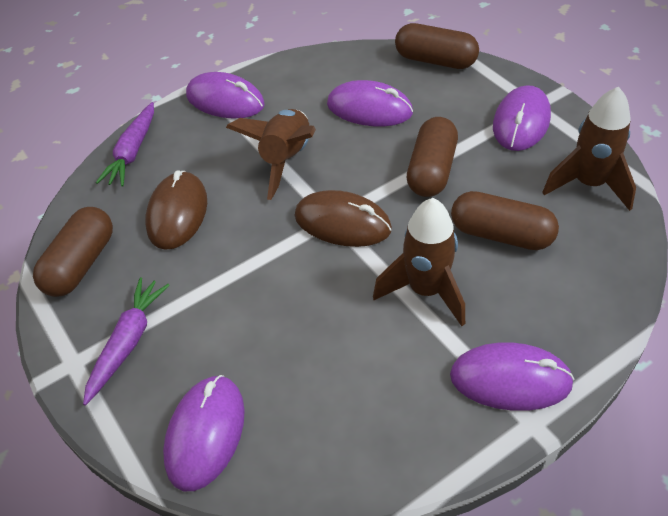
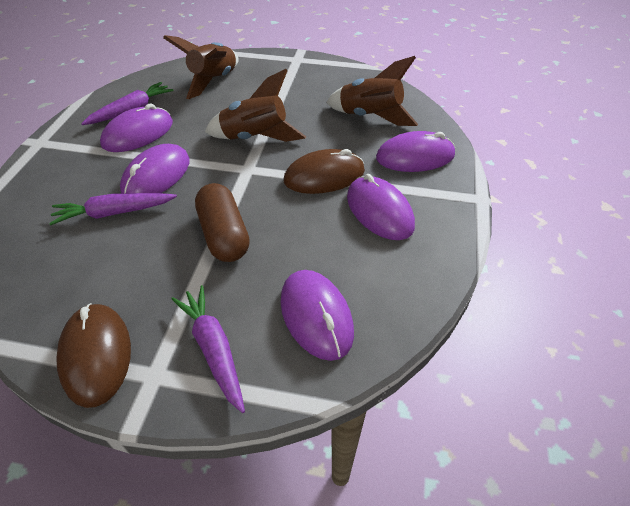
brown capsule: 4 -> 1
purple carrot: 2 -> 3

